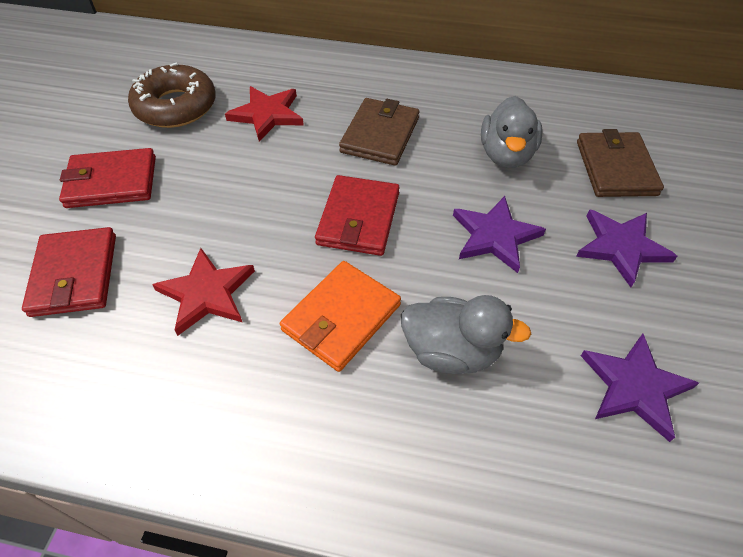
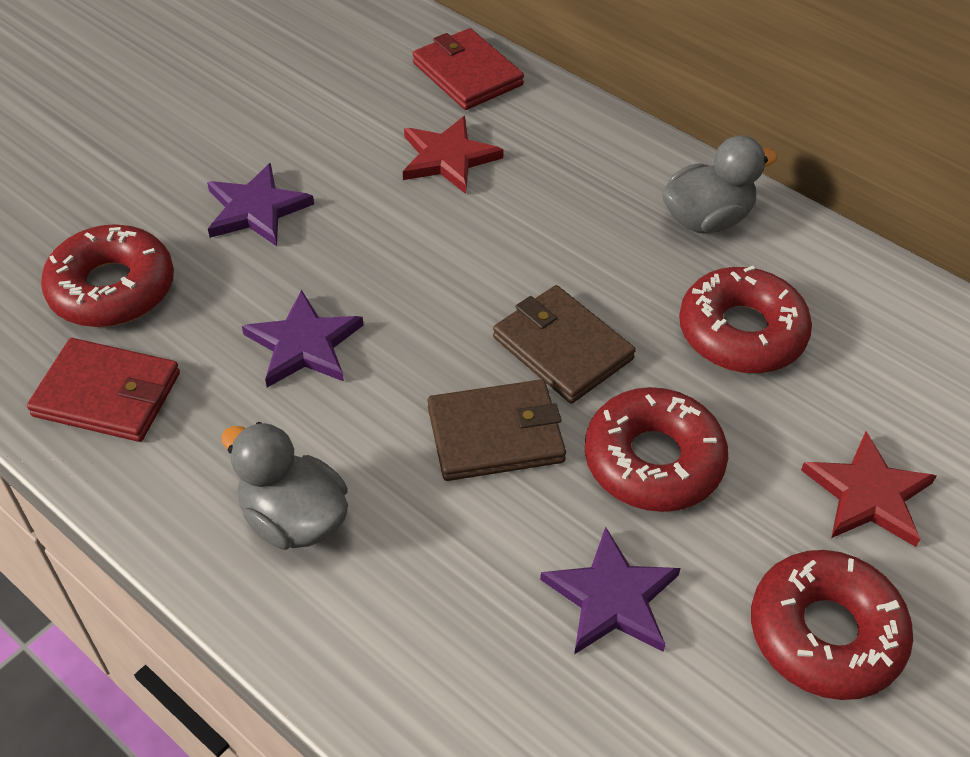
brown donut: 1 -> 0
orange wallet: 1 -> 0
red donut: 0 -> 4
red wallet: 3 -> 2

